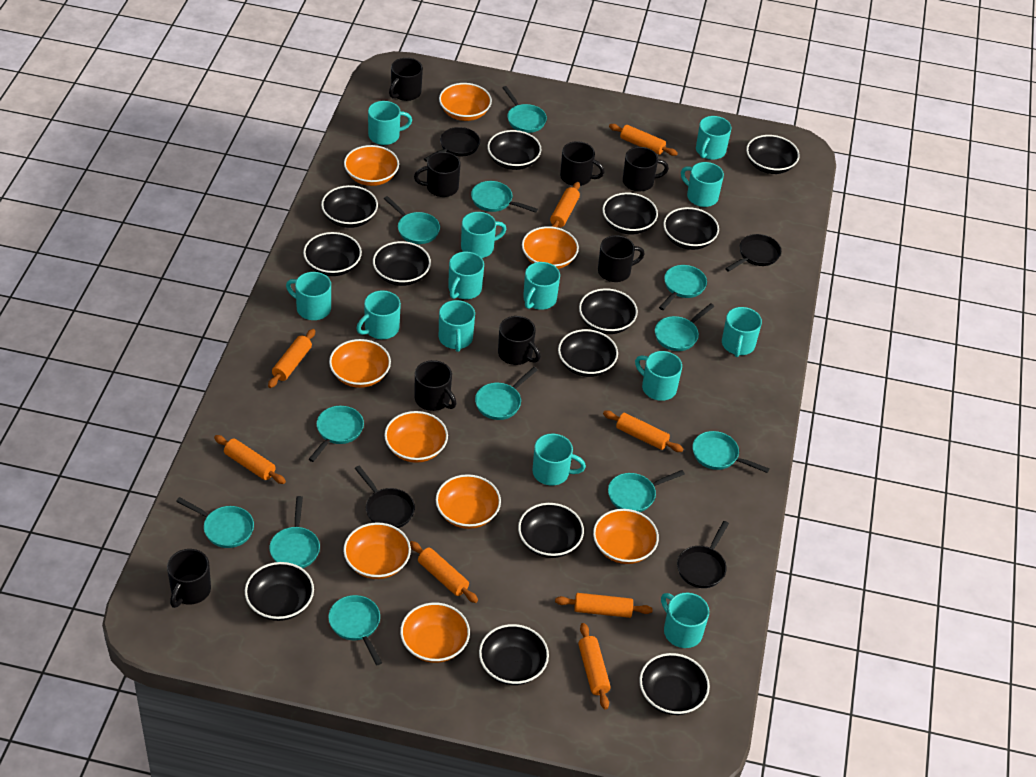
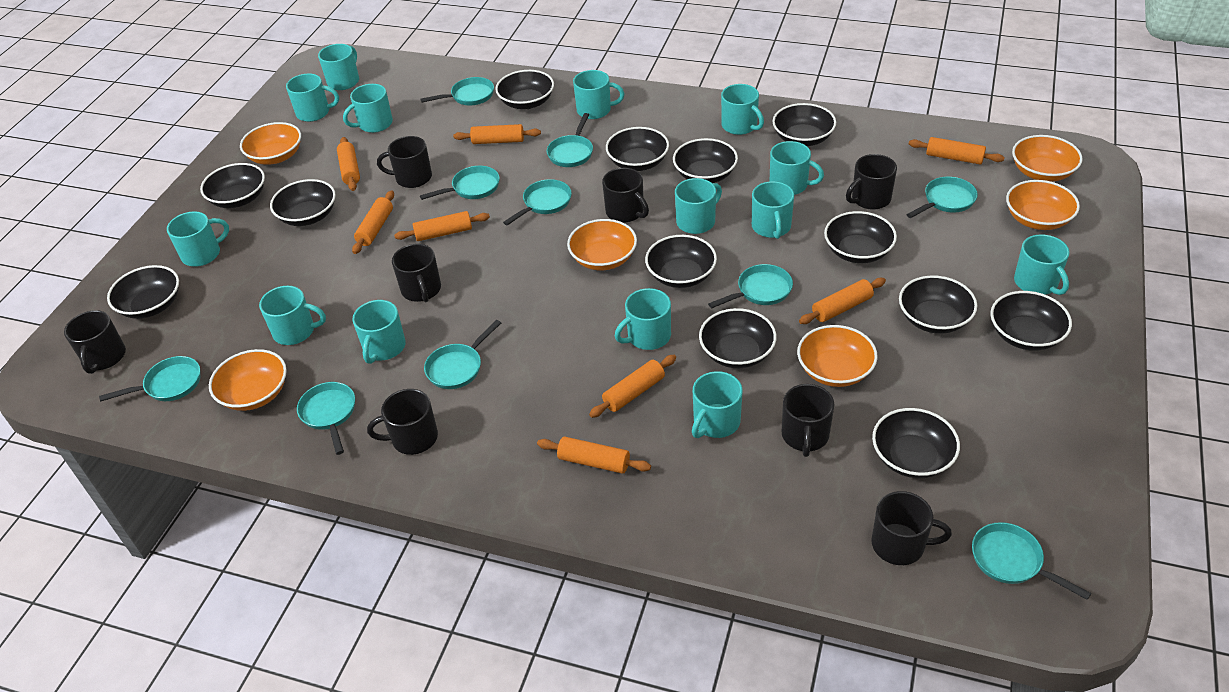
black pan: 4 -> 0
orange bowl: 9 -> 6
turquoise mug: 13 -> 14
turquoise pan: 12 -> 10

